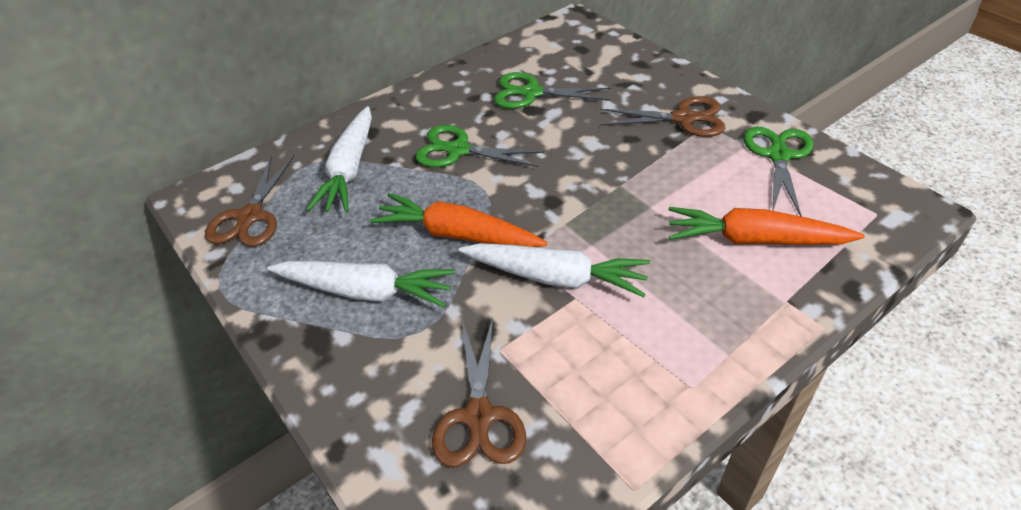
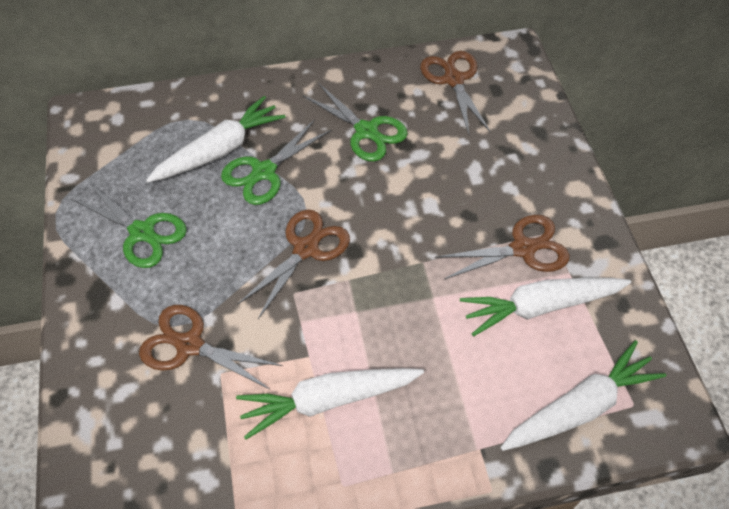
brown scissors: 3 -> 4
orange carrot: 2 -> 0
white carrot: 3 -> 4

